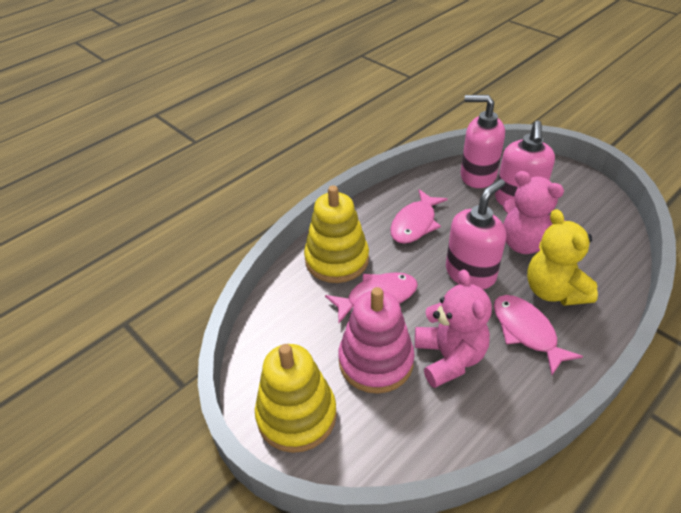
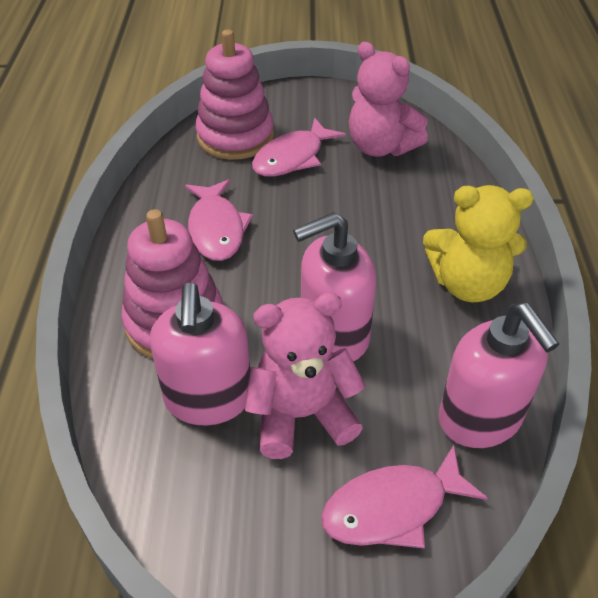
pink stacking toy: 1 -> 2
yellow stacking toy: 2 -> 0

